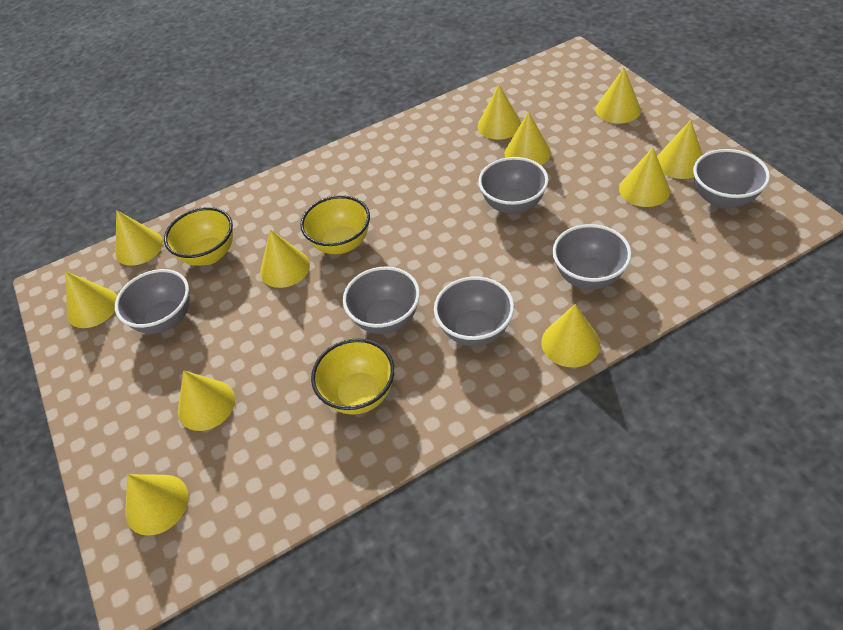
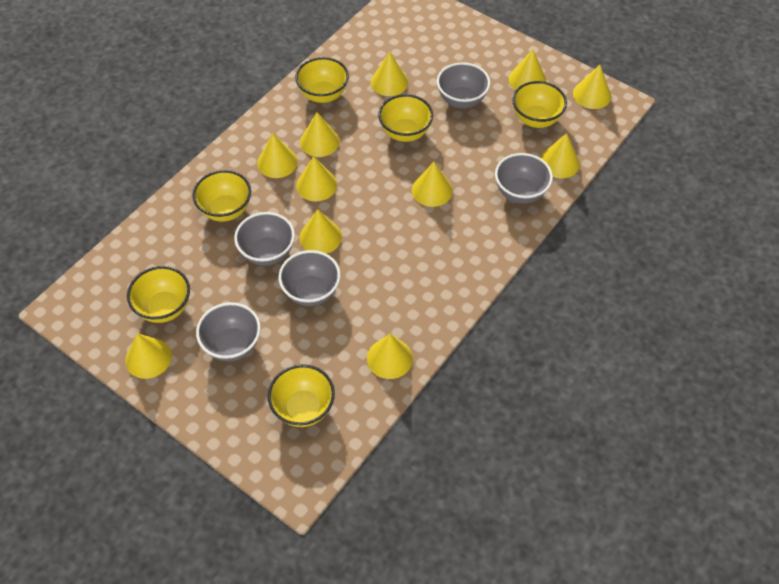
grey bowl: 6 -> 5
yellow bowl: 3 -> 6

